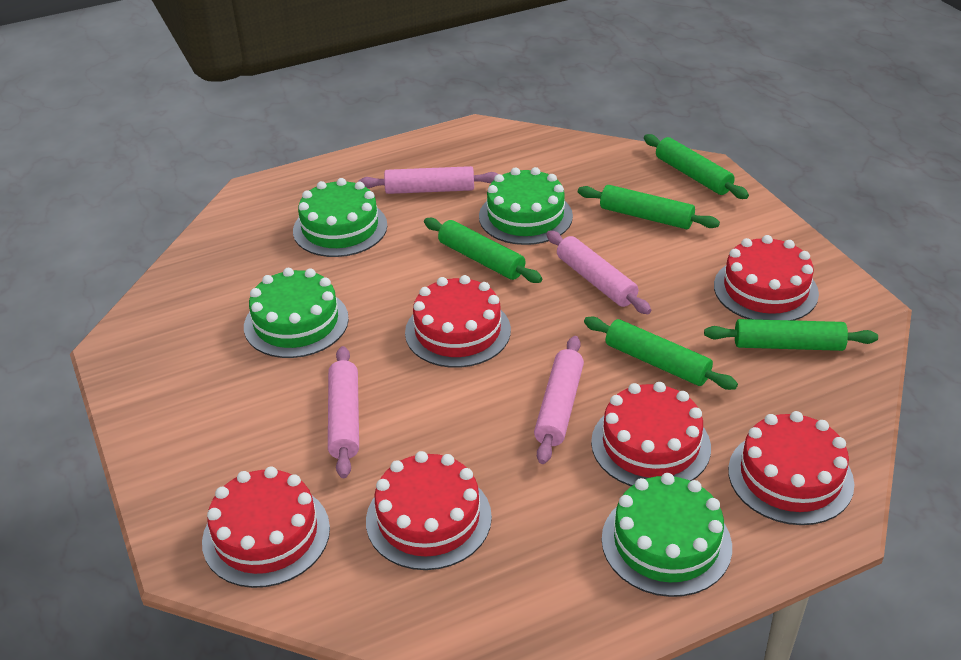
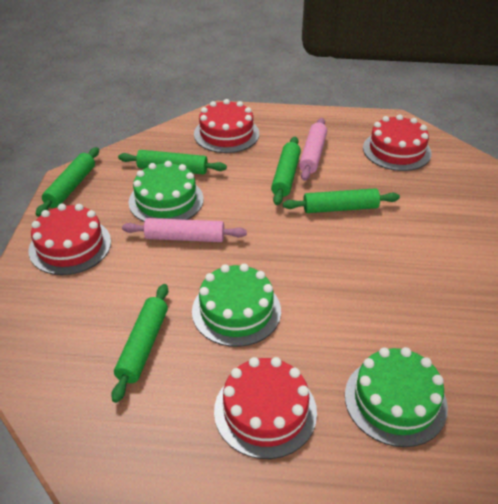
green cake: 4 -> 3
pink rolling pin: 4 -> 2
red cake: 6 -> 4

